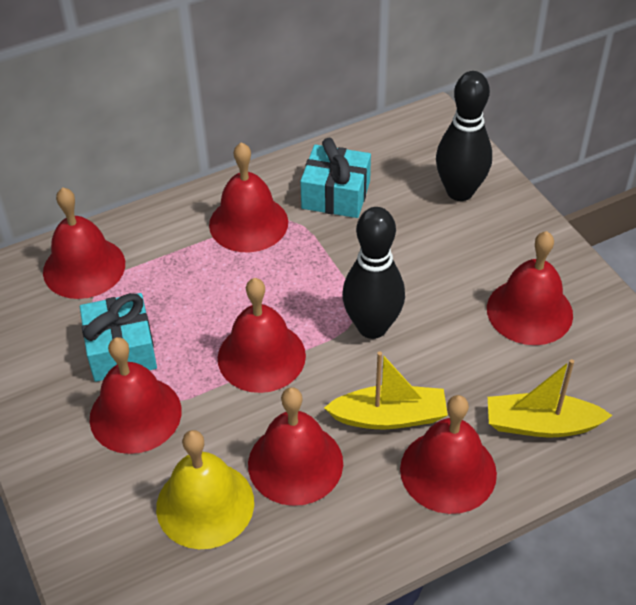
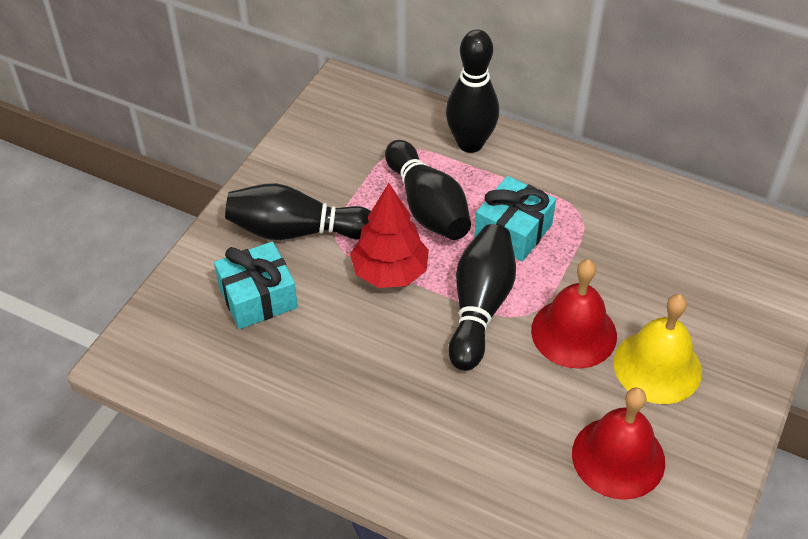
black bowling pin: 2 -> 4
red bell: 7 -> 2
red tree: 0 -> 1
yellow boat: 2 -> 0

